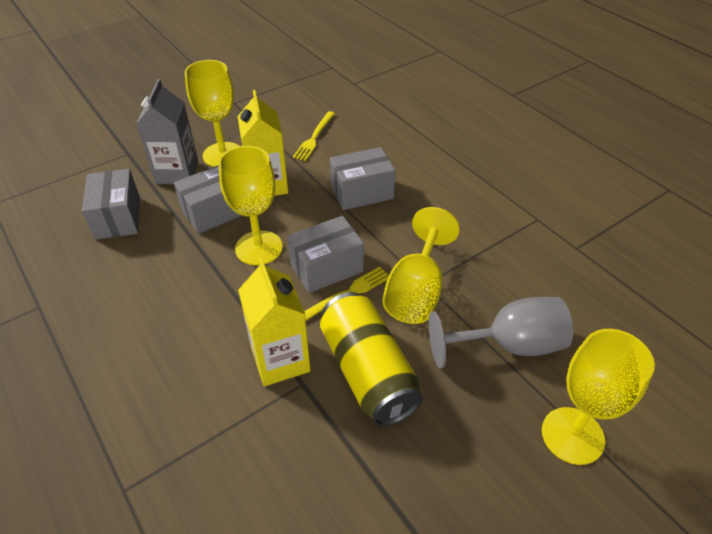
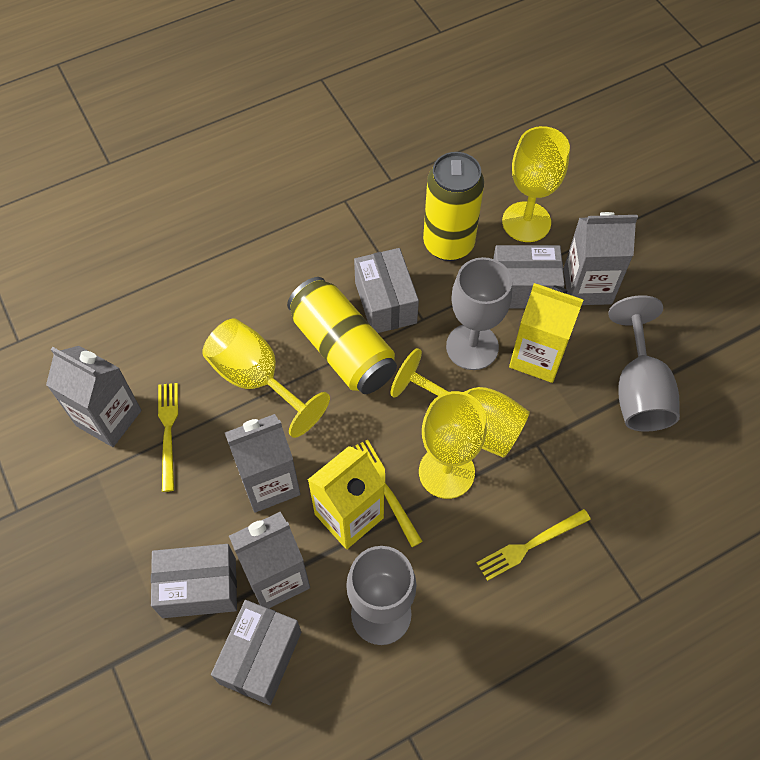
grey carton: 1 -> 4
grey goblet: 1 -> 3
yellow can: 1 -> 2
yellow fork: 2 -> 3

